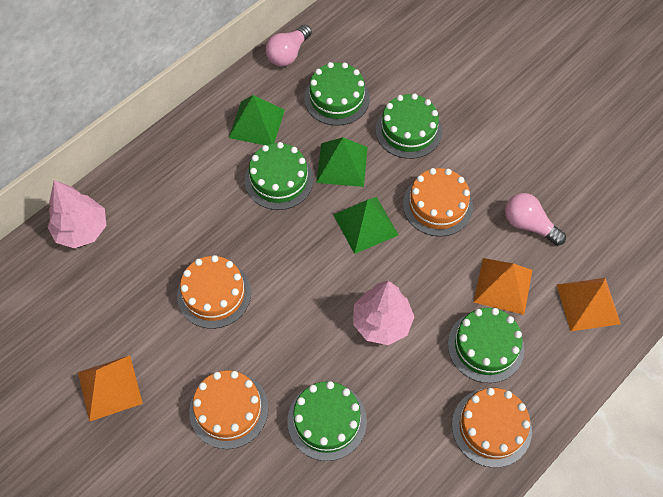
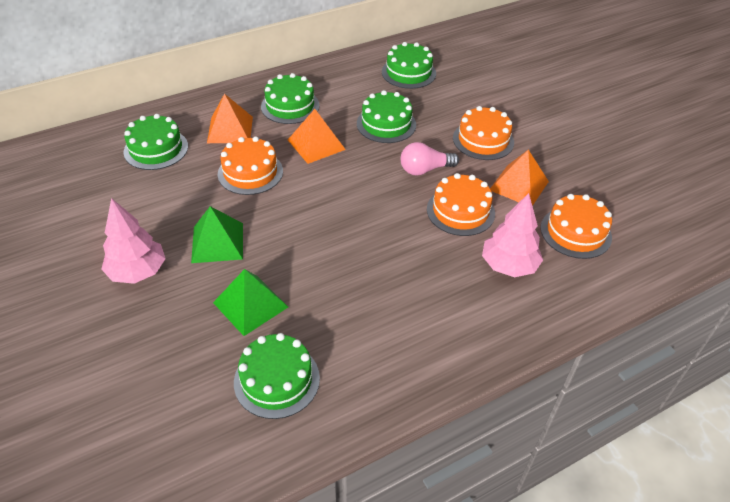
green pyramid: 3 -> 2
pink light bulb: 2 -> 1

